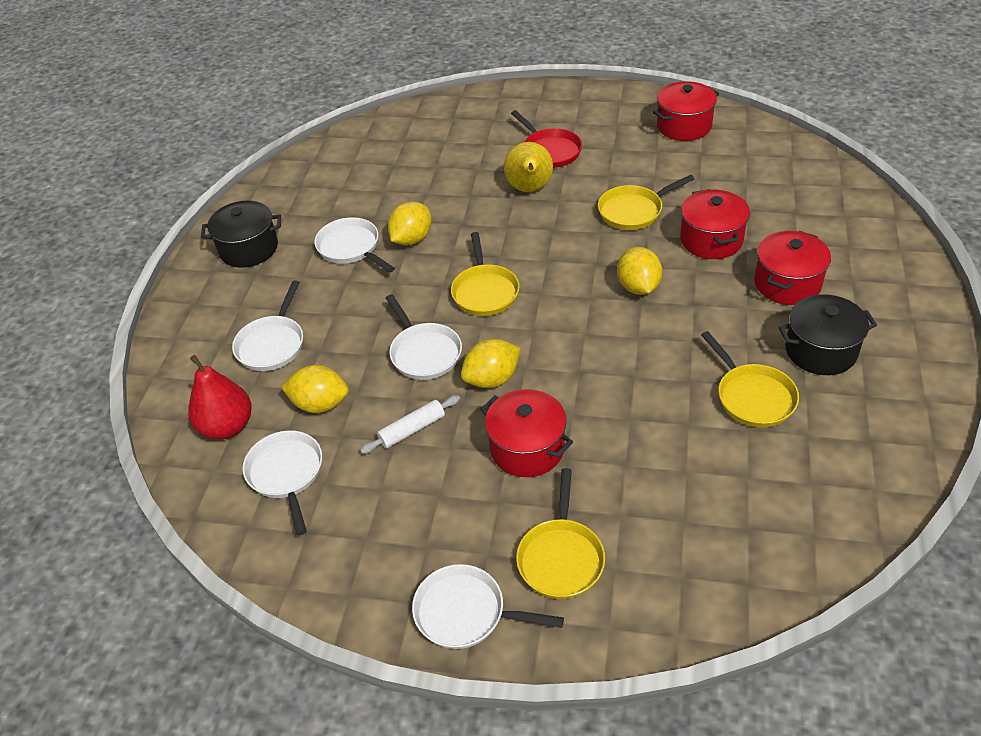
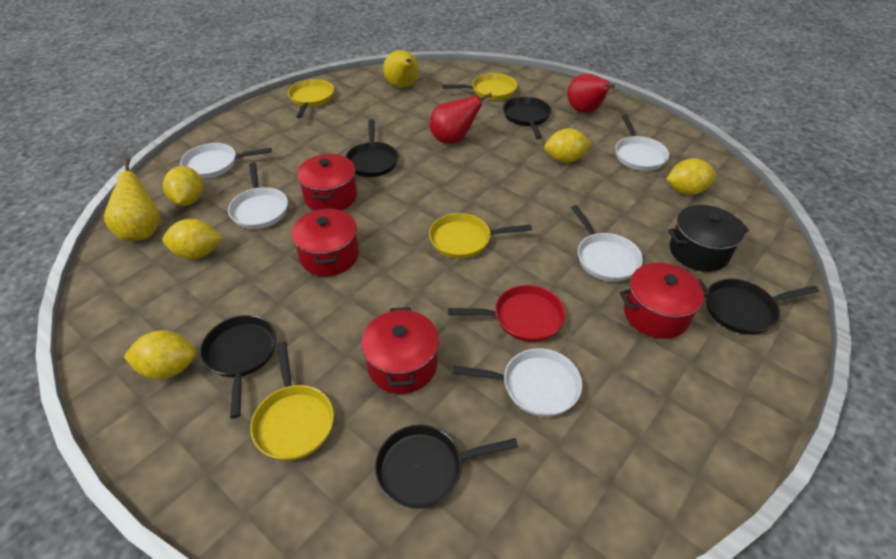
black pan: 0 -> 5
black pot: 2 -> 1
red pear: 1 -> 2
white rolling pin: 1 -> 0
yellow lemon: 4 -> 5
yellow pear: 1 -> 2

